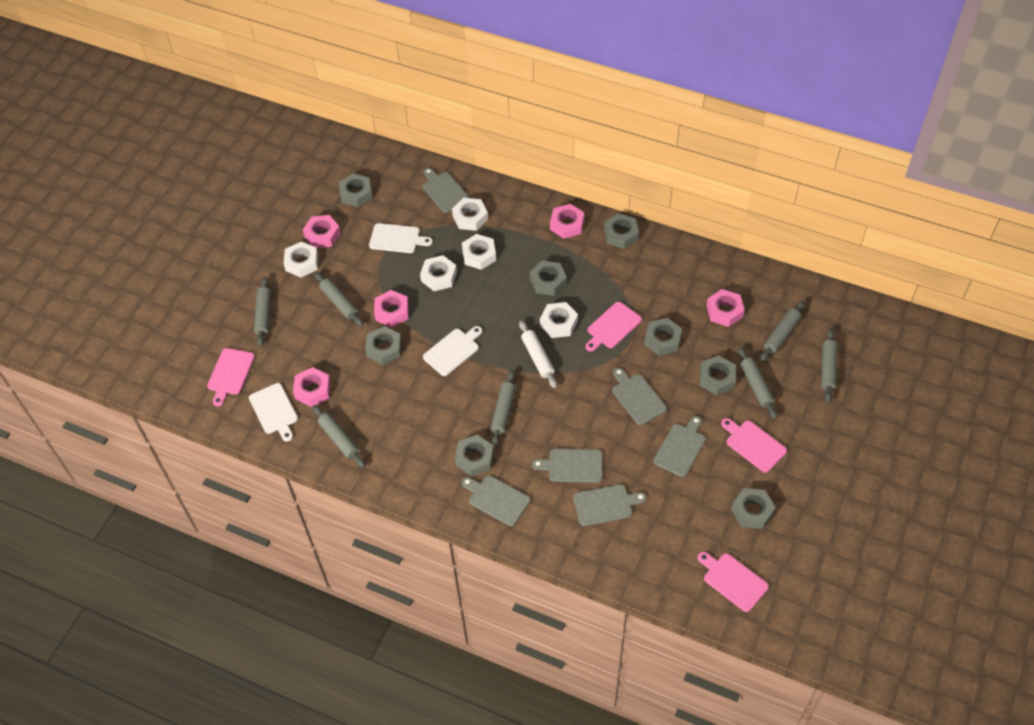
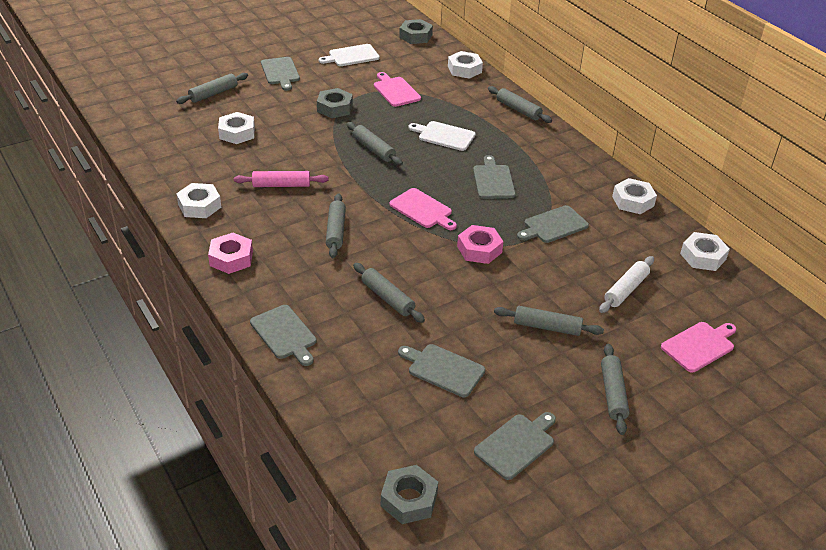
grey nut: 8 -> 3
pink cutting board: 4 -> 3
pink nut: 5 -> 2
pink rolling pin: 0 -> 1
white cutting board: 3 -> 2

